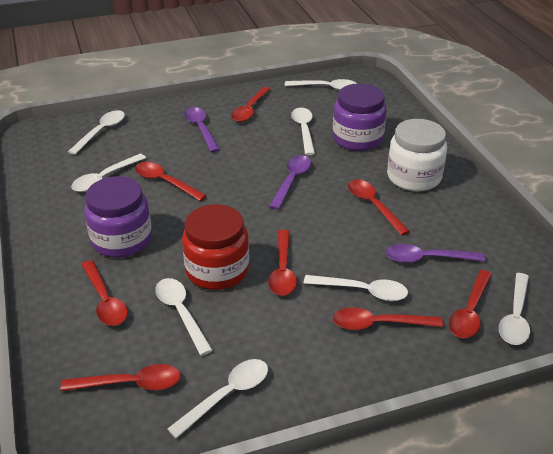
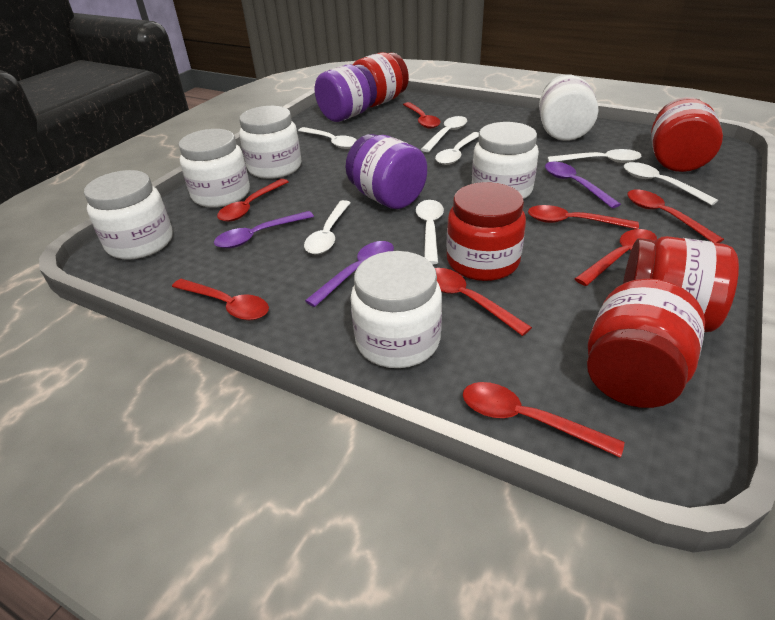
red jar: 1 -> 5
white jar: 1 -> 6
white spoon: 8 -> 7

